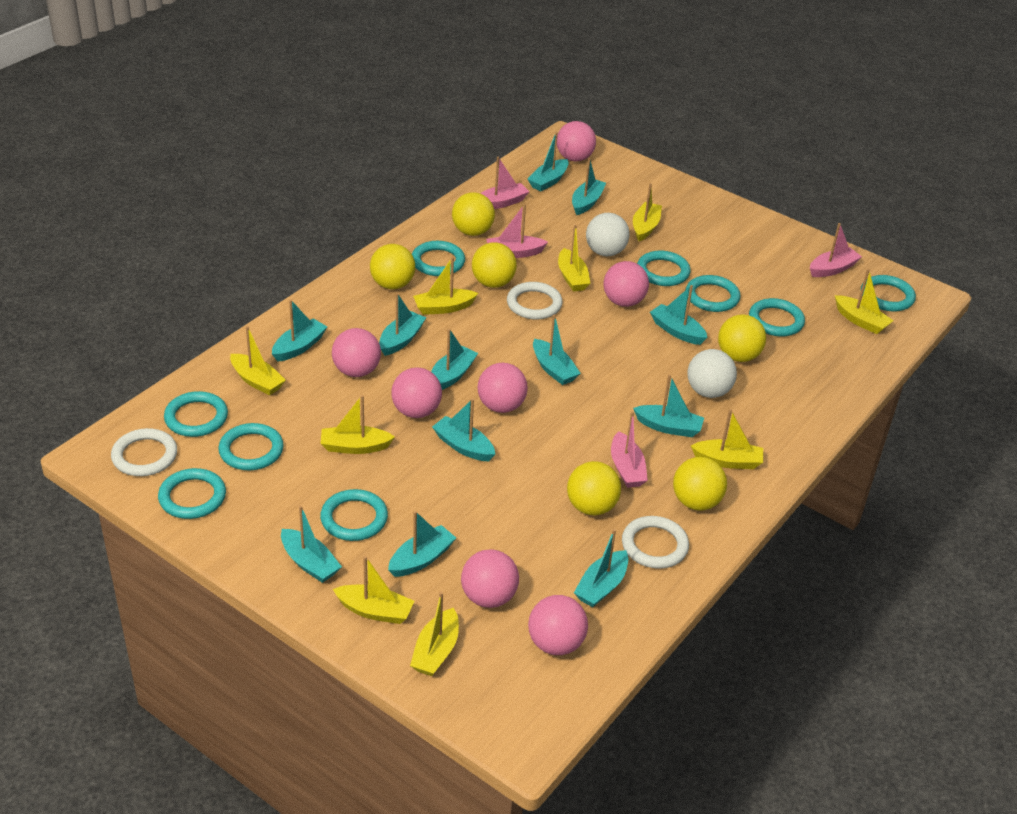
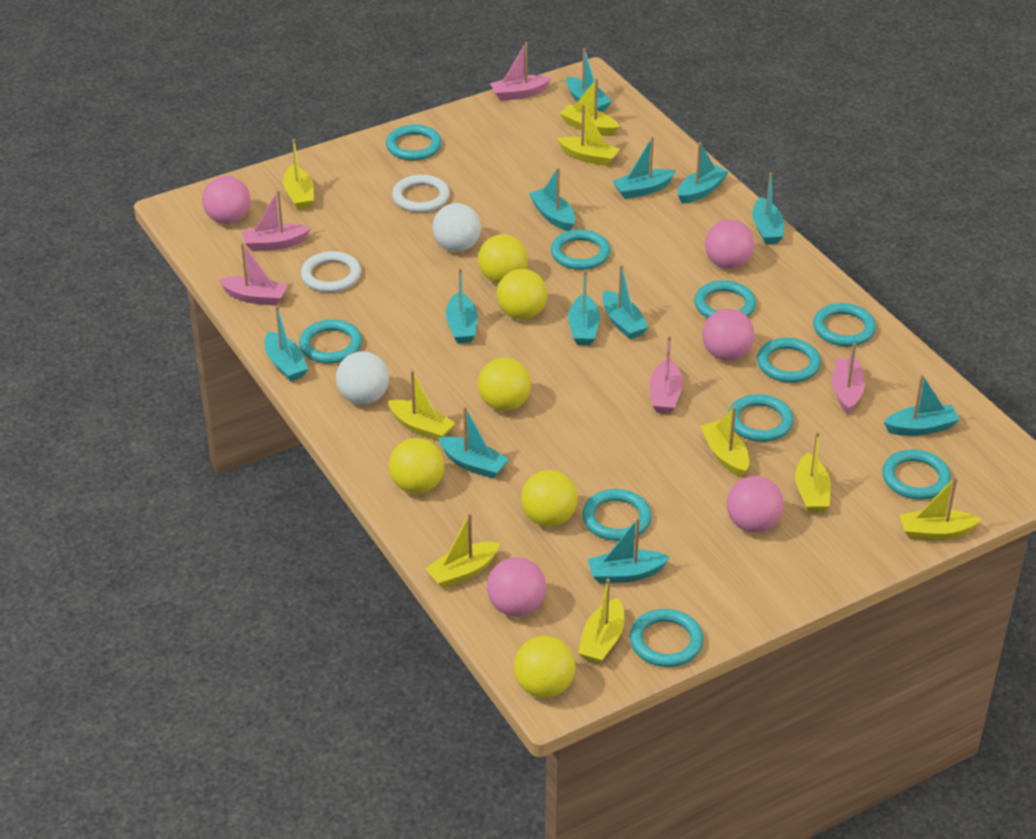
pink ball: 7 -> 5
pink boat: 4 -> 5
turquoise ring: 9 -> 10
white ring: 3 -> 2

